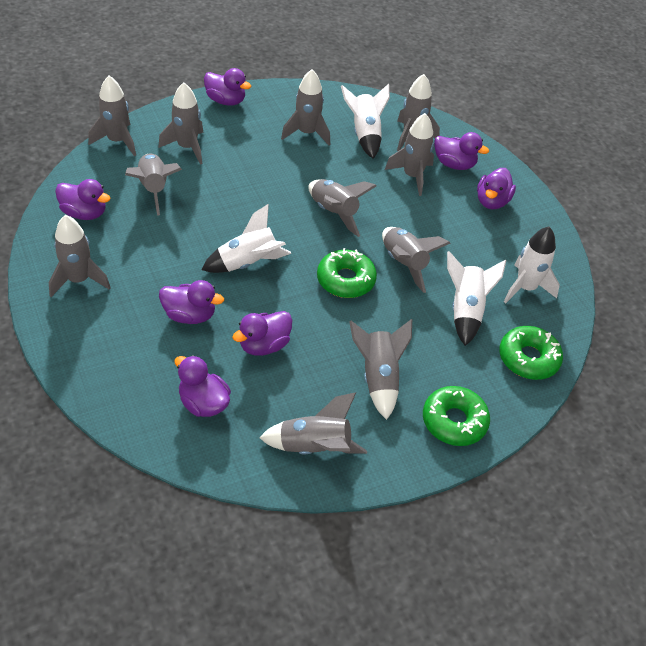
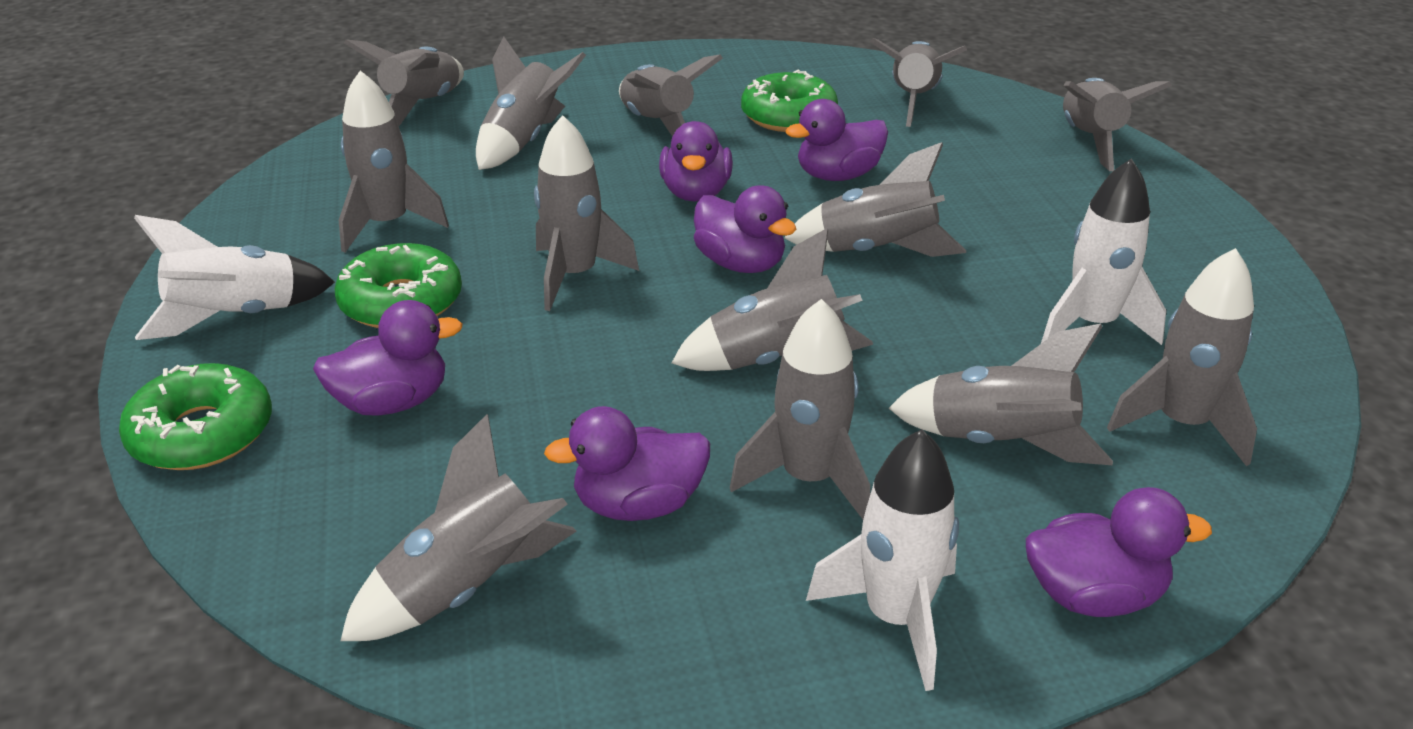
grey rocket: 11 -> 13
purple duck: 7 -> 6
white rocket: 4 -> 3

